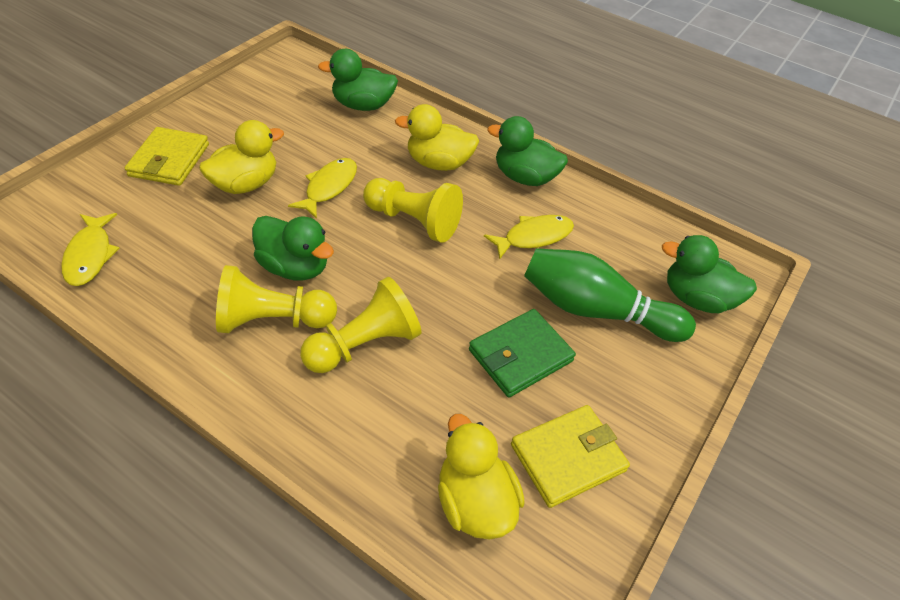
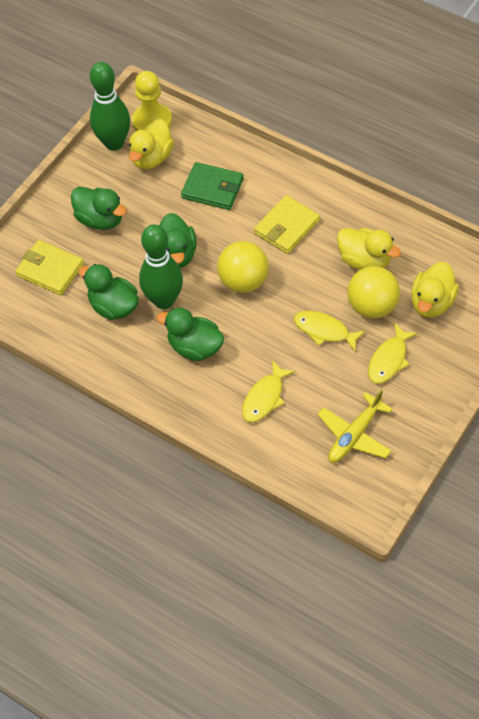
green bowling pin: 1 -> 2
yellow ball: 0 -> 2
yellow pawn: 3 -> 1
yellow plane: 0 -> 1

